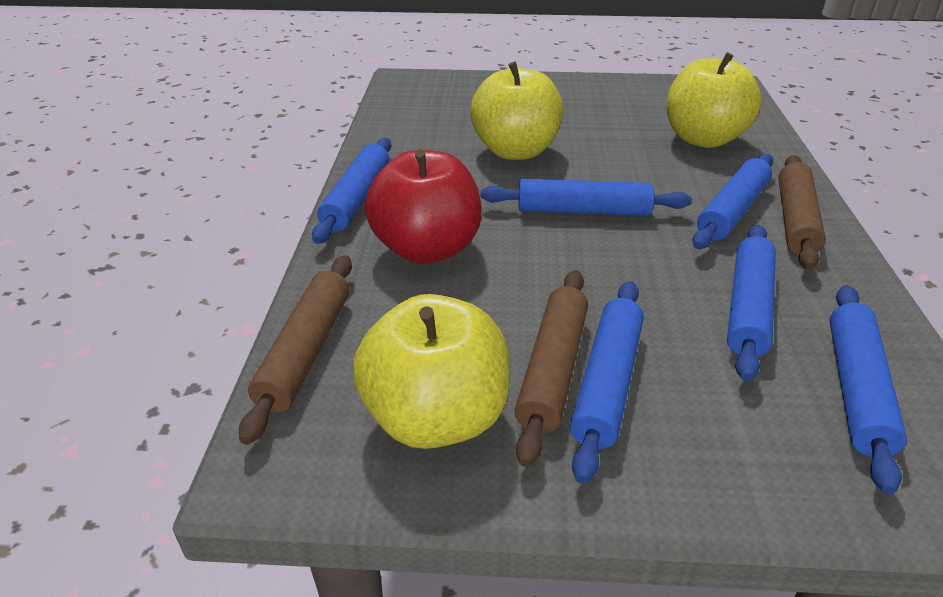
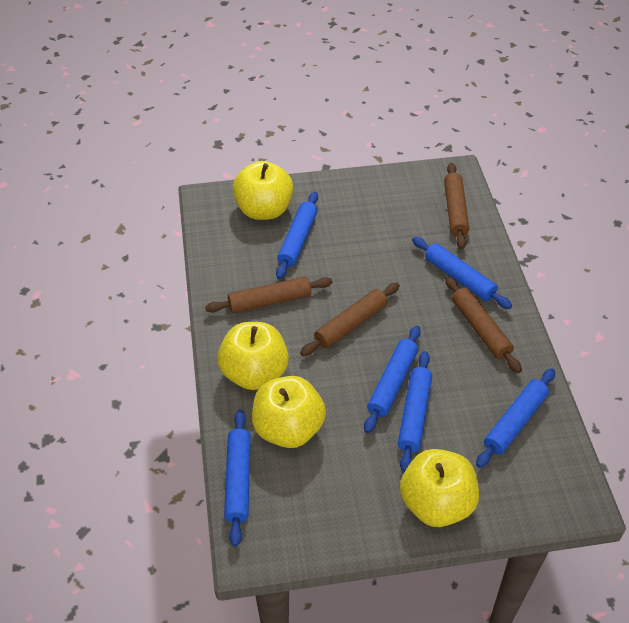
brown rolling pin: 3 -> 4
red apple: 1 -> 0
yellow apple: 3 -> 4

